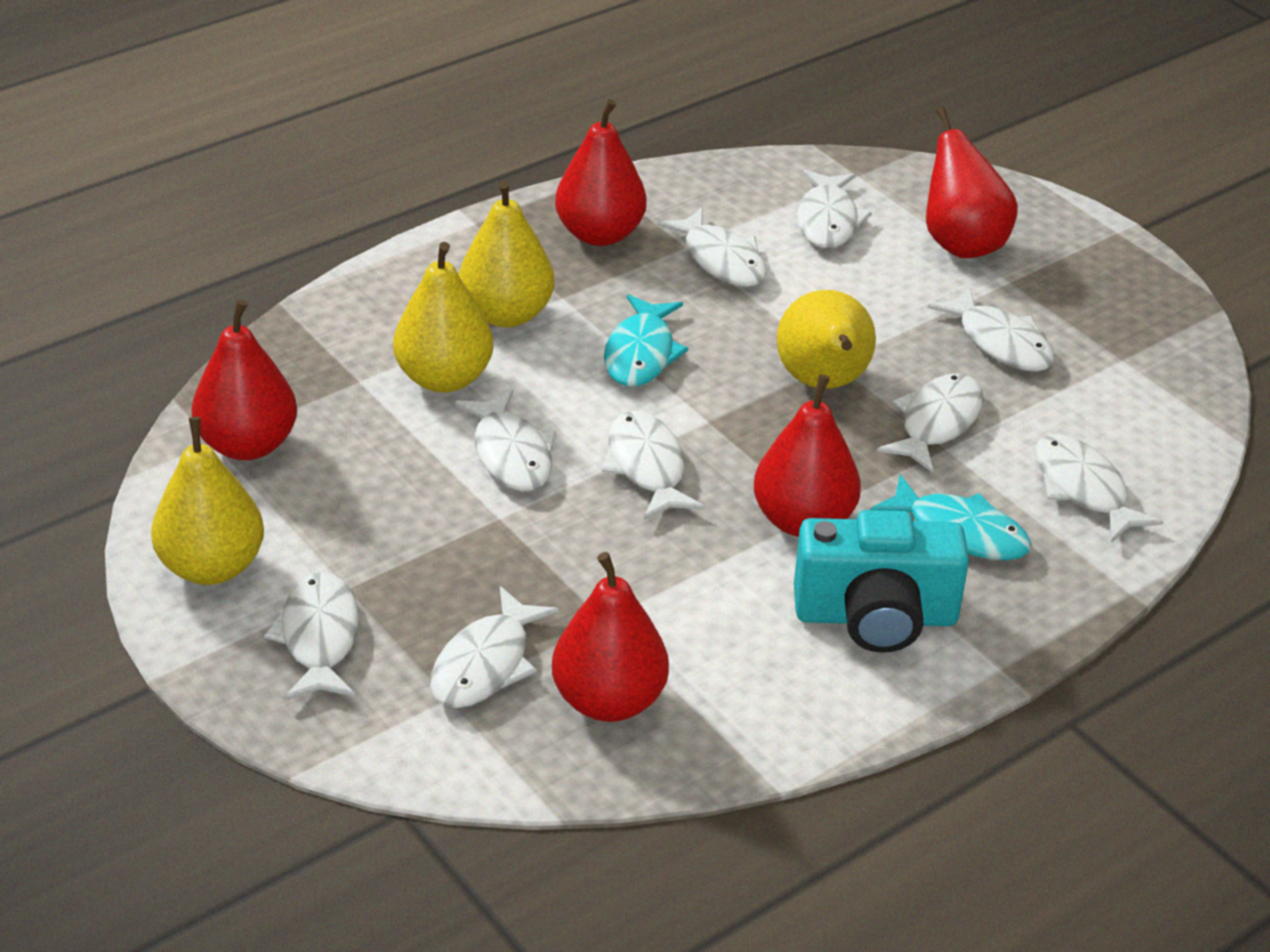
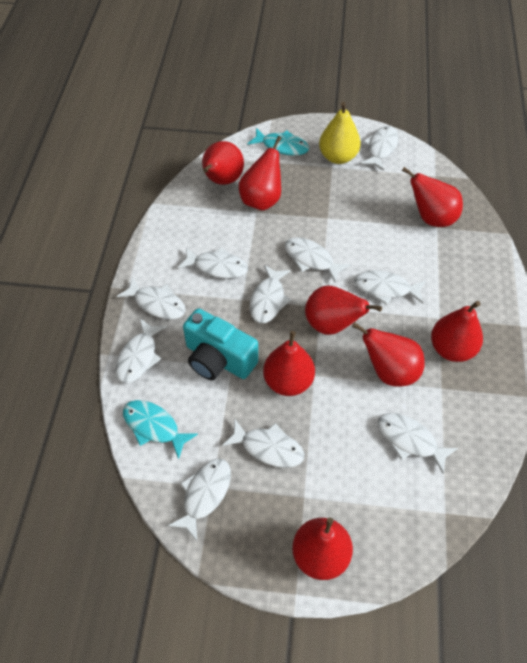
red pear: 5 -> 8
white fish: 9 -> 10
yellow pear: 4 -> 1

